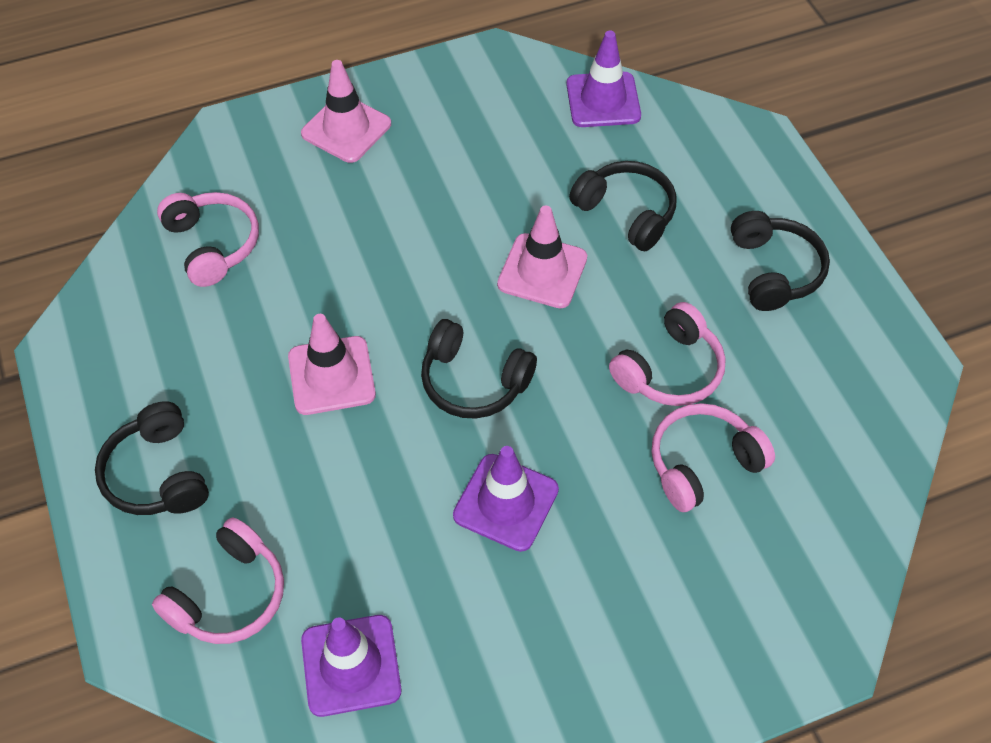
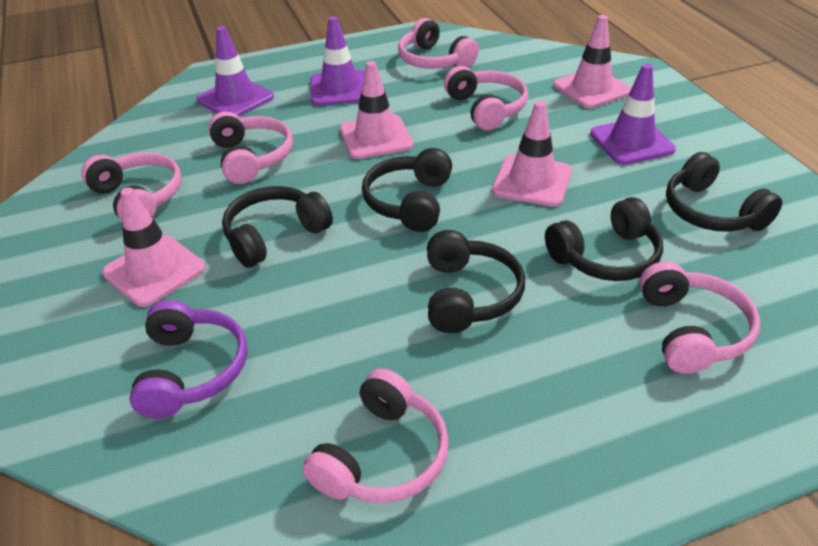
black headphones: 4 -> 5
pink headphones: 4 -> 6
pink traffic cone: 3 -> 4
purple headphones: 0 -> 1

